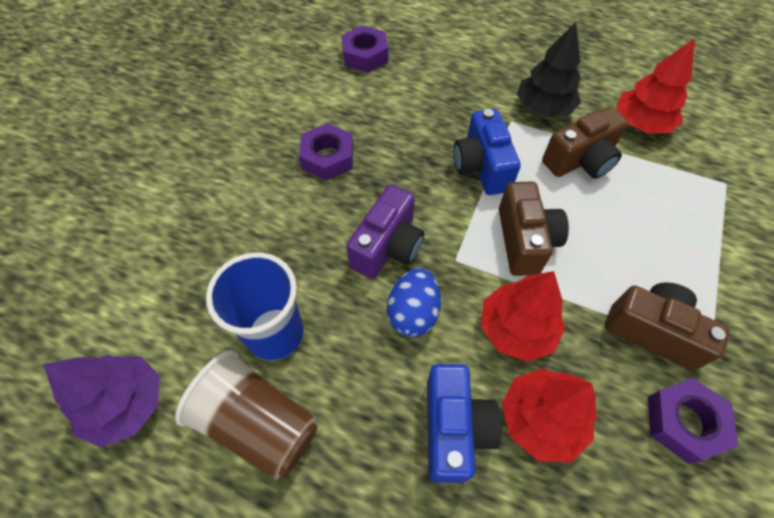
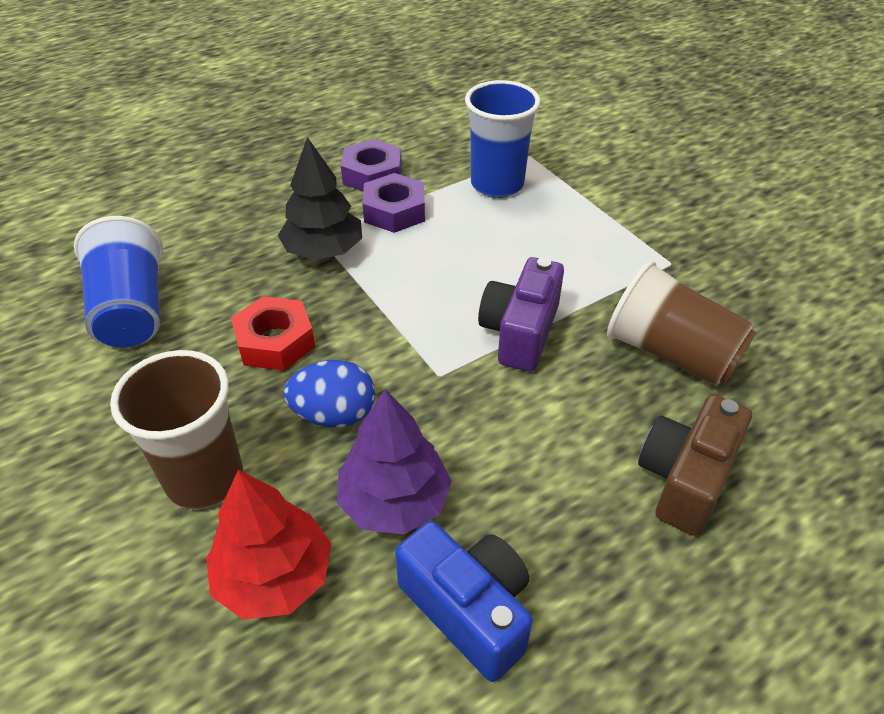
blue camera: 2 -> 1
blue cup: 1 -> 2
brown camera: 3 -> 1
brown cup: 1 -> 2
purple nut: 3 -> 2
red nut: 0 -> 1
red tree: 3 -> 1

